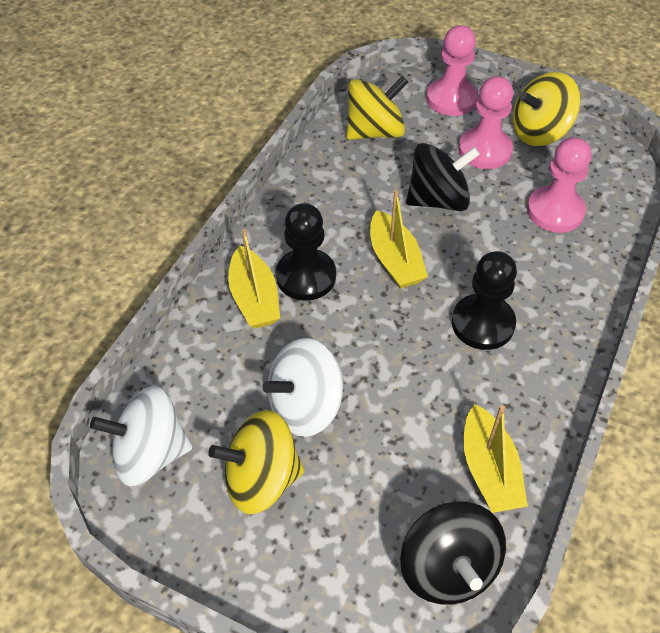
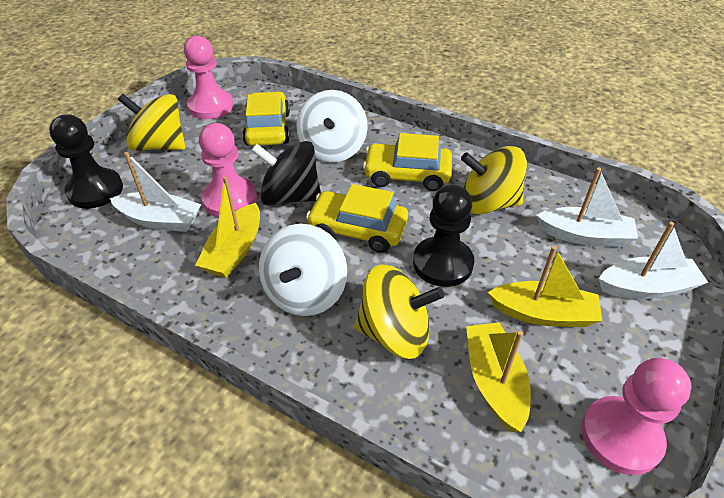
black spinning top: 2 -> 1
white boat: 0 -> 3
yellow car: 0 -> 3

